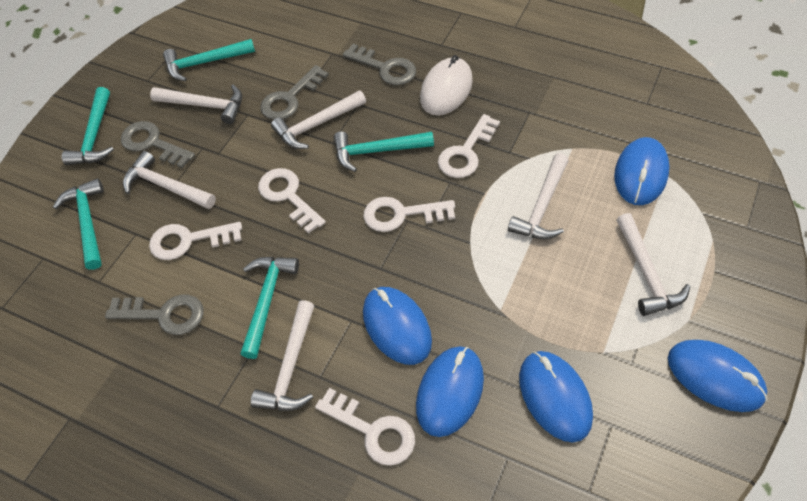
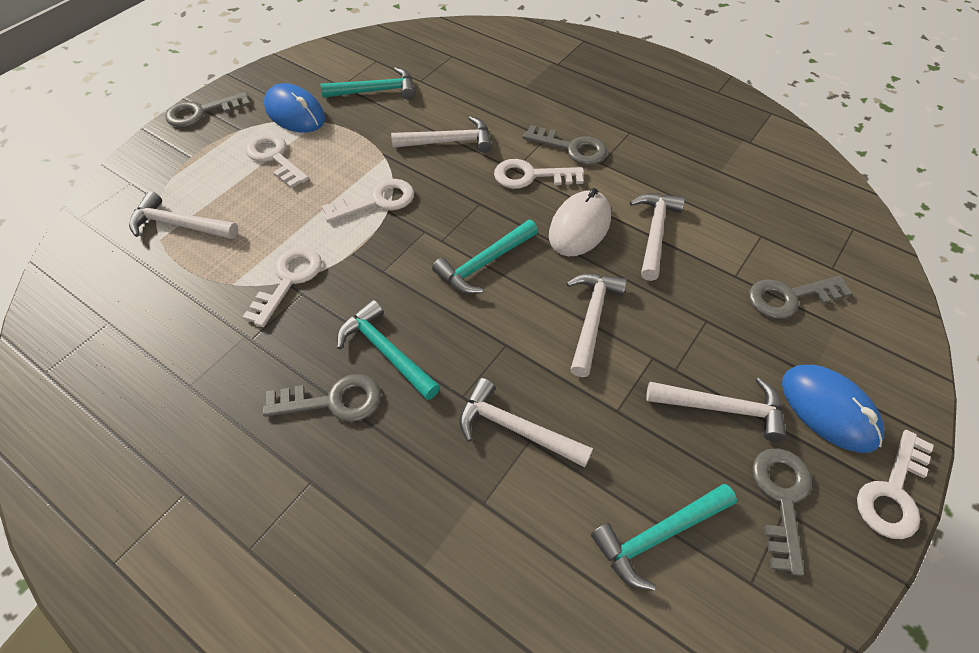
blue mouse: 5 -> 2
grey key: 4 -> 5
turquoise hammer: 5 -> 4

